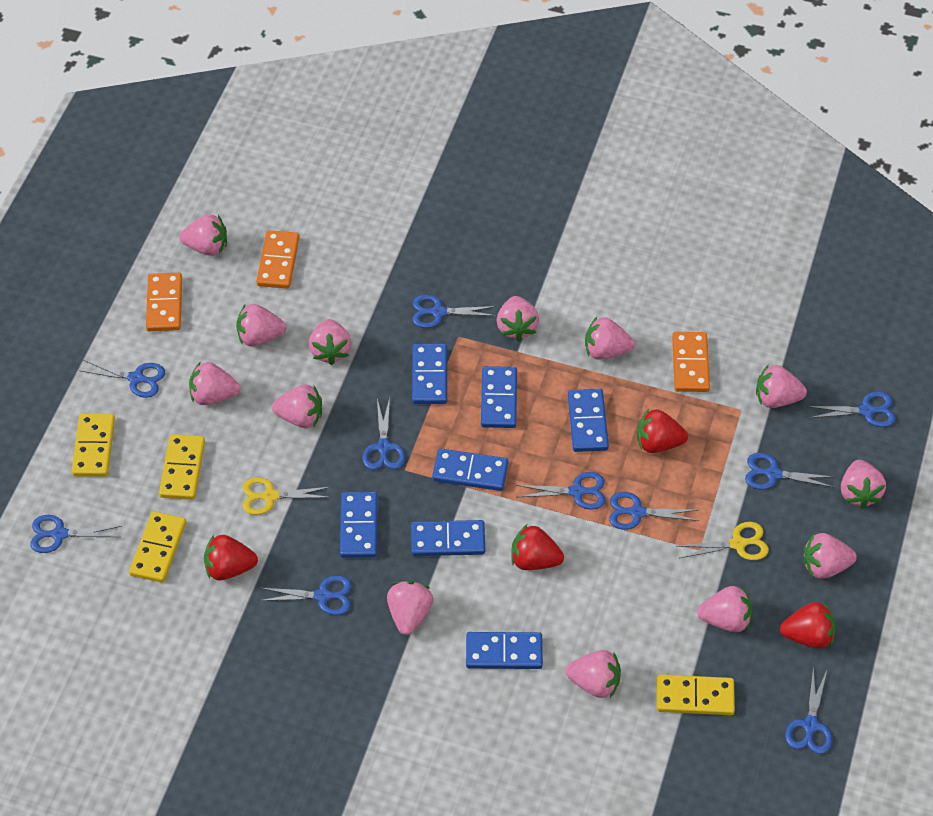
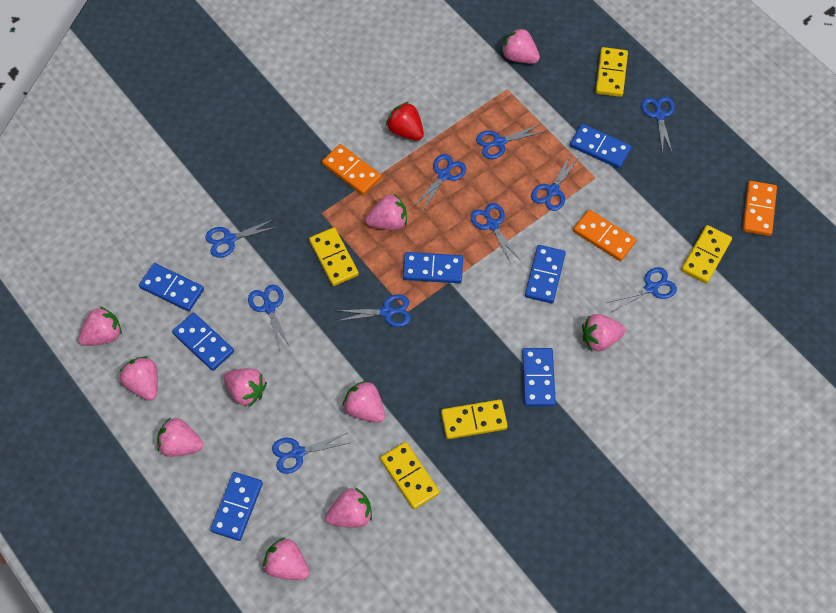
pink strawberry: 13 -> 10
red strawberry: 4 -> 1
yellow domino: 4 -> 5
yellow scissors: 2 -> 0

